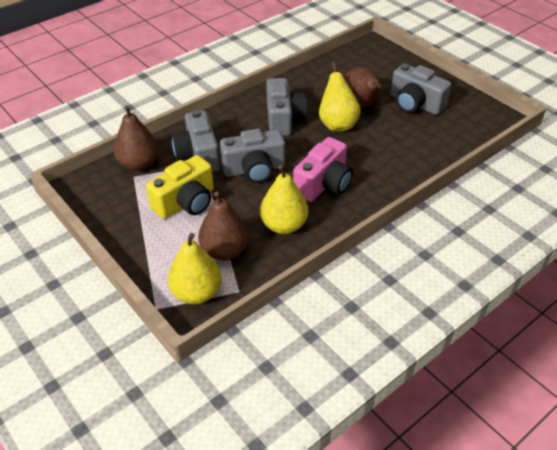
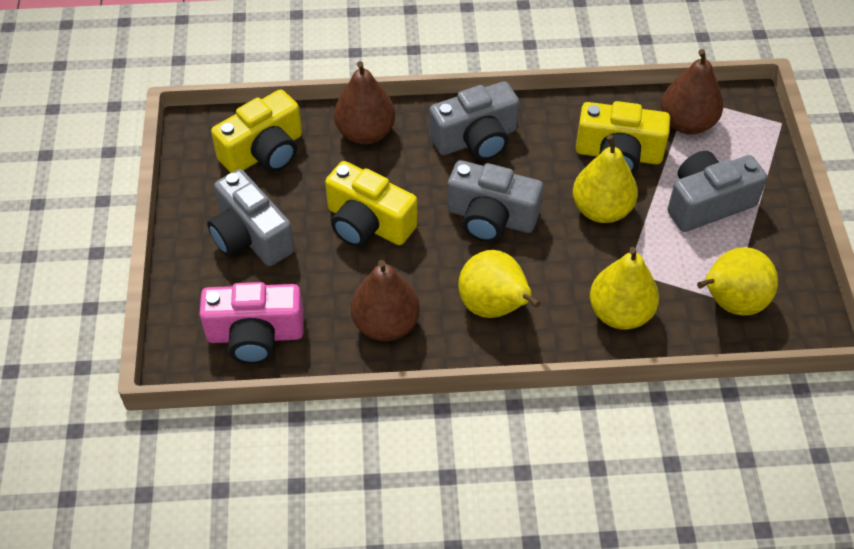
yellow camera: 1 -> 3
yellow pear: 3 -> 4

